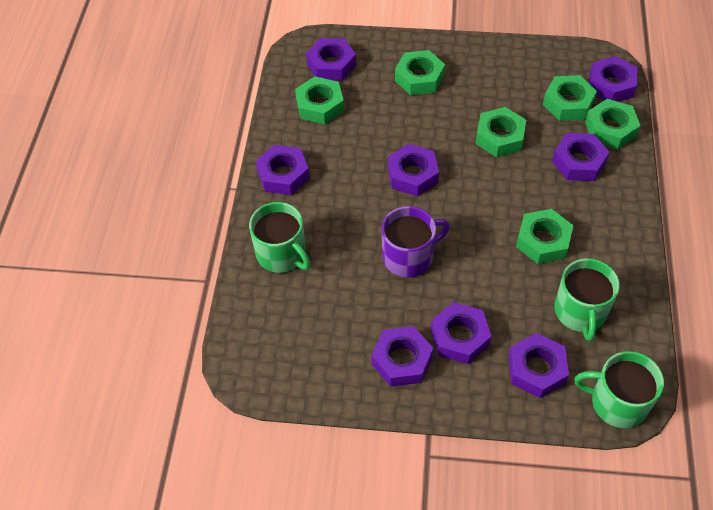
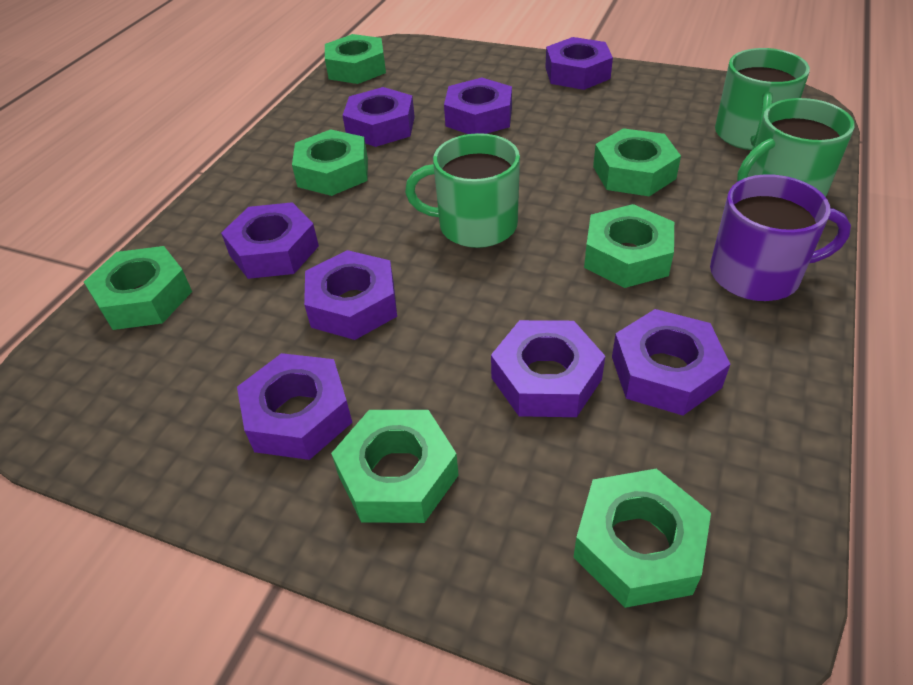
green nut: 6 -> 7

